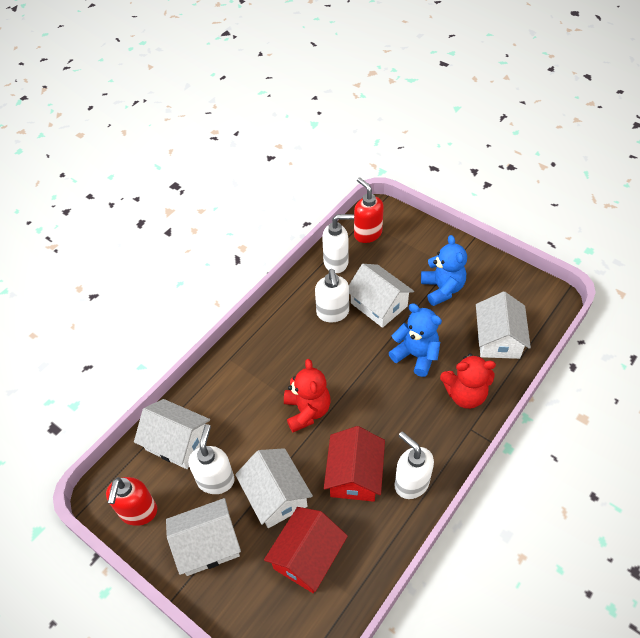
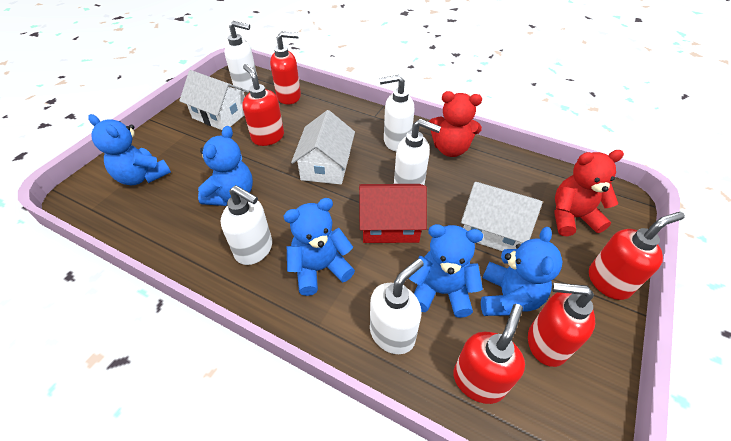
blue teddy bear: 2 -> 5
red house: 2 -> 1
red soap dispenser: 2 -> 5
white house: 5 -> 3
white soap dispenser: 4 -> 5

